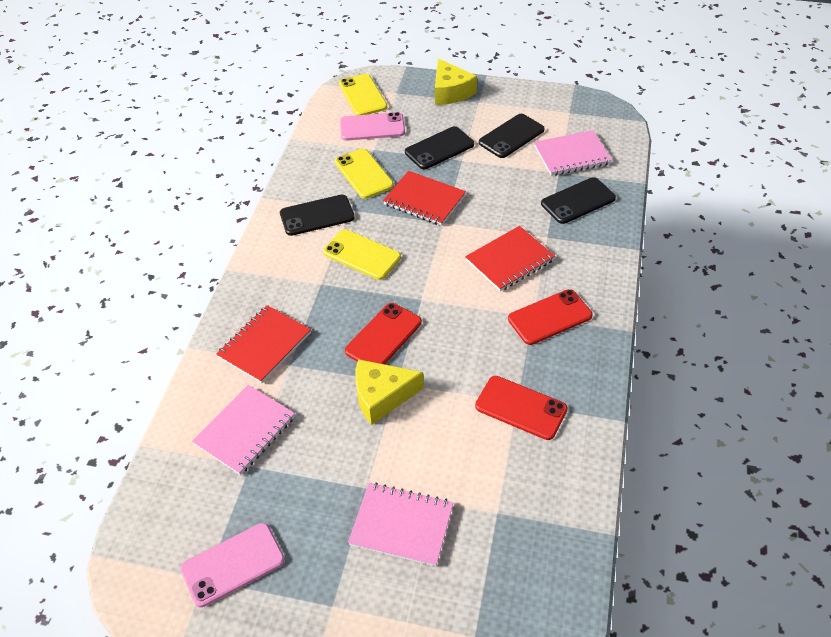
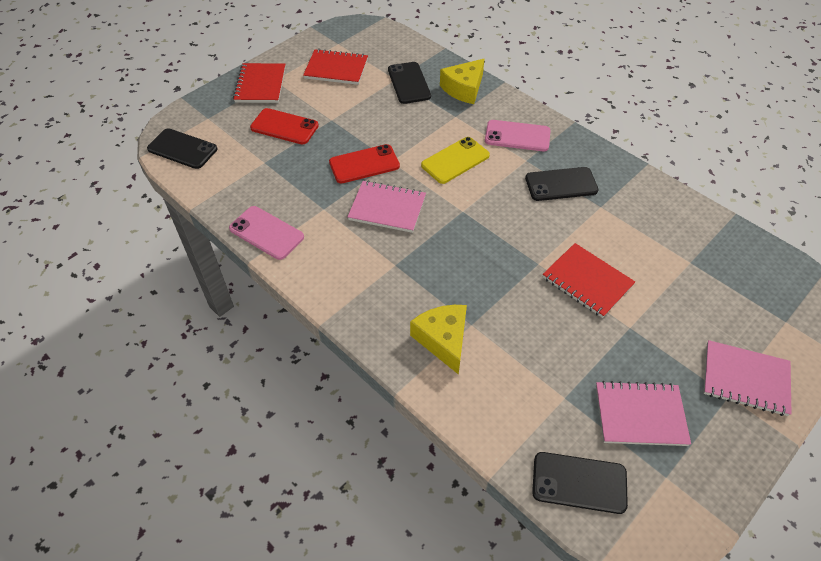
red phone: 3 -> 2
yellow phone: 3 -> 1

